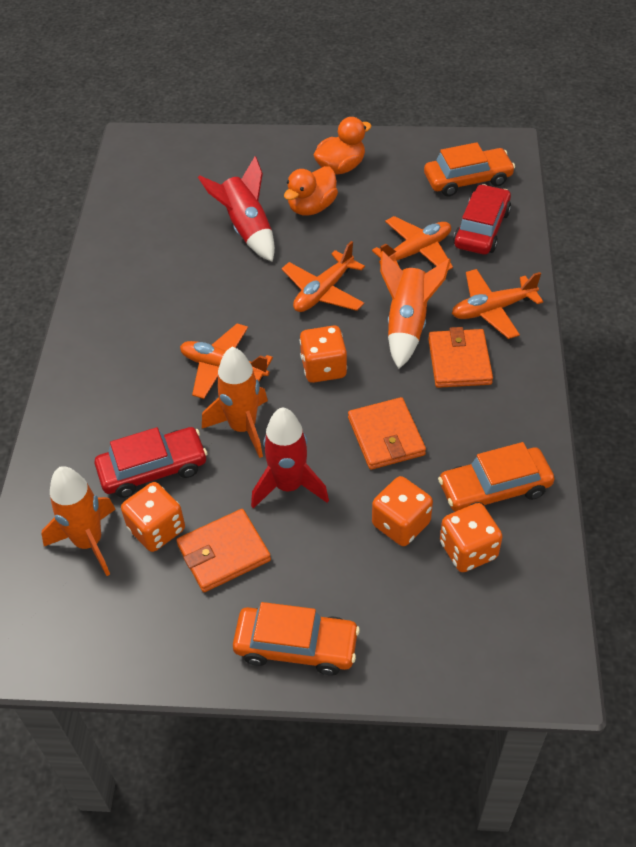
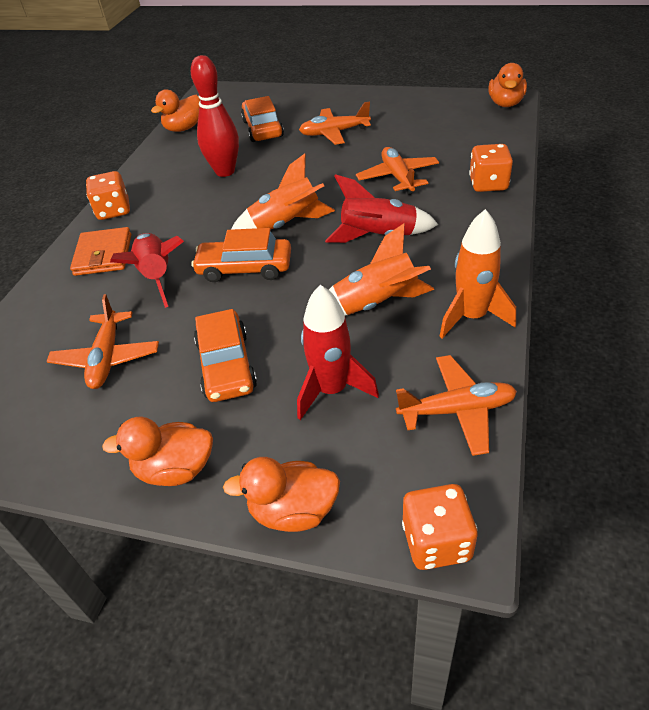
orange dice: 4 -> 3
orange duck: 2 -> 4
orange wallet: 3 -> 1
red bowling pin: 0 -> 1
red car: 2 -> 0
red rocket: 2 -> 3

